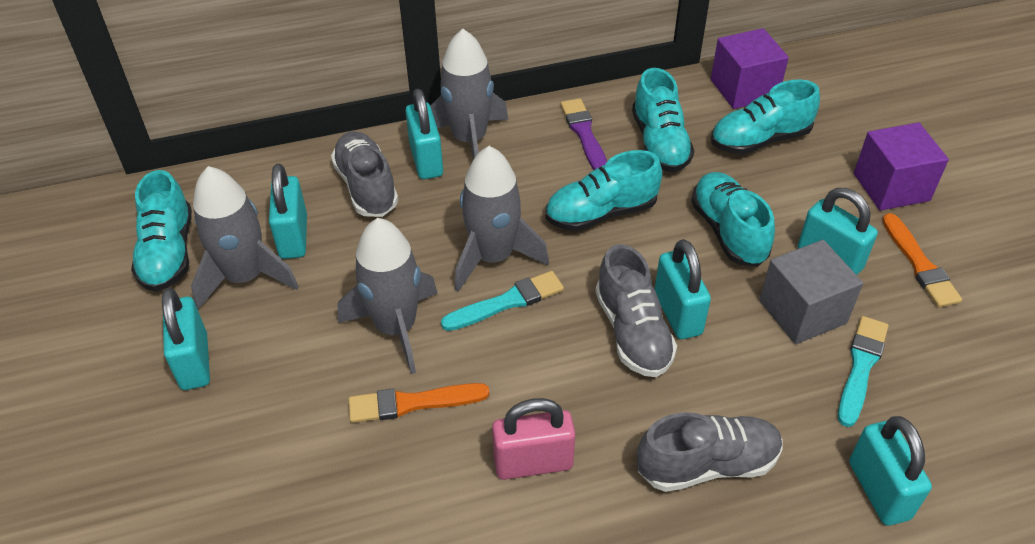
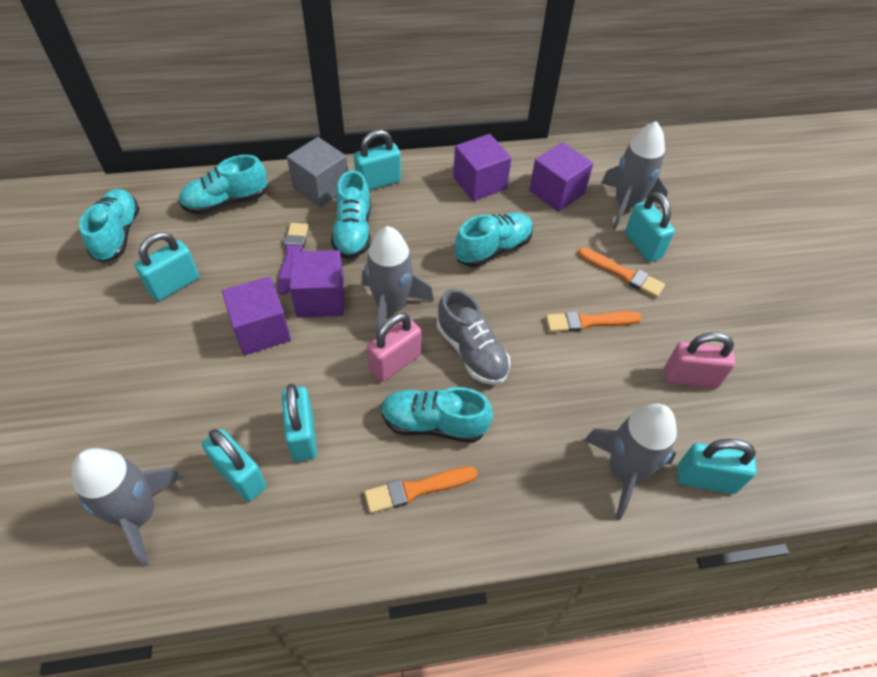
grey shoe: 3 -> 1
orange brush: 2 -> 3
pink padlock: 1 -> 2
purple cube: 2 -> 4
turquoise brush: 2 -> 0

